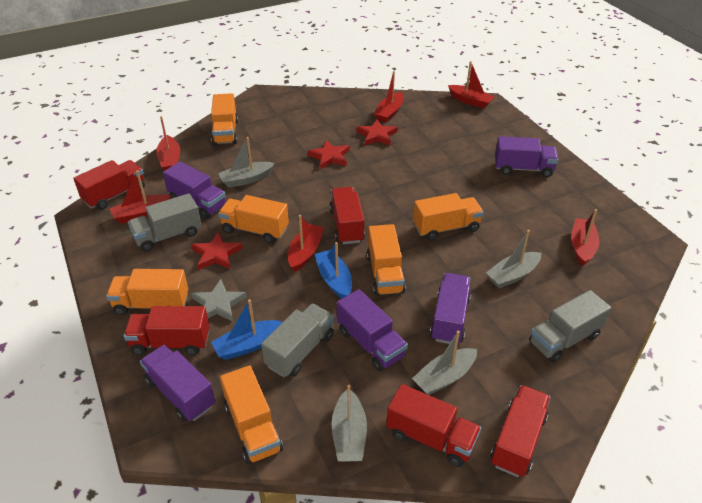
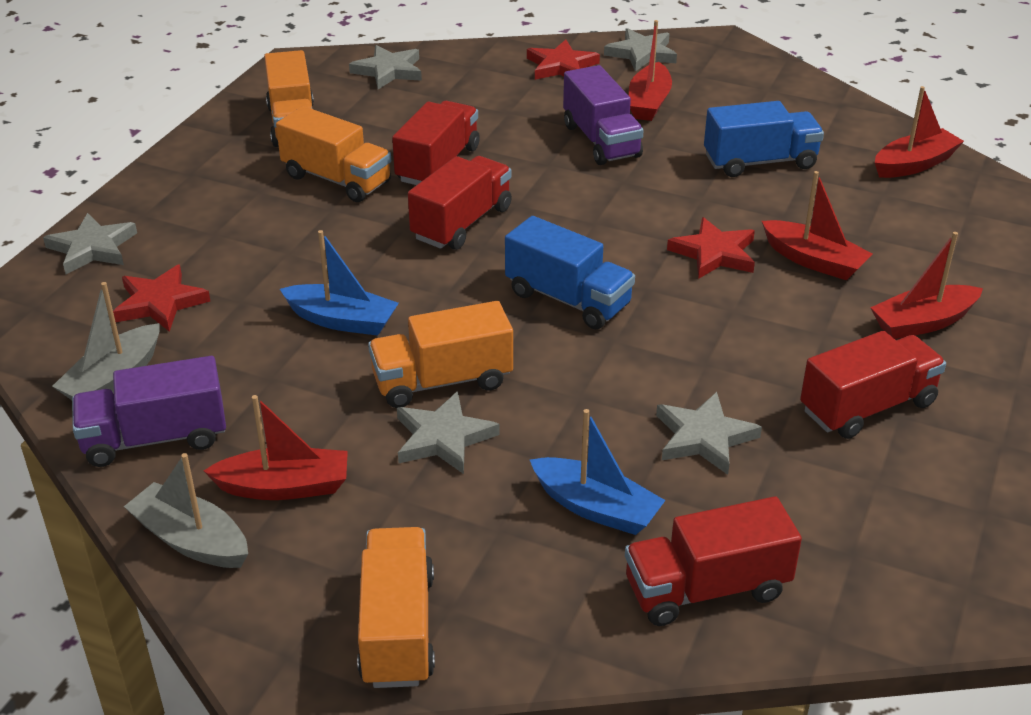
blue truck: 0 -> 2
grey boat: 4 -> 2
grey star: 1 -> 5
grey truck: 3 -> 0
orange truck: 6 -> 4
purple truck: 5 -> 2
red boat: 6 -> 5
red truck: 5 -> 4

